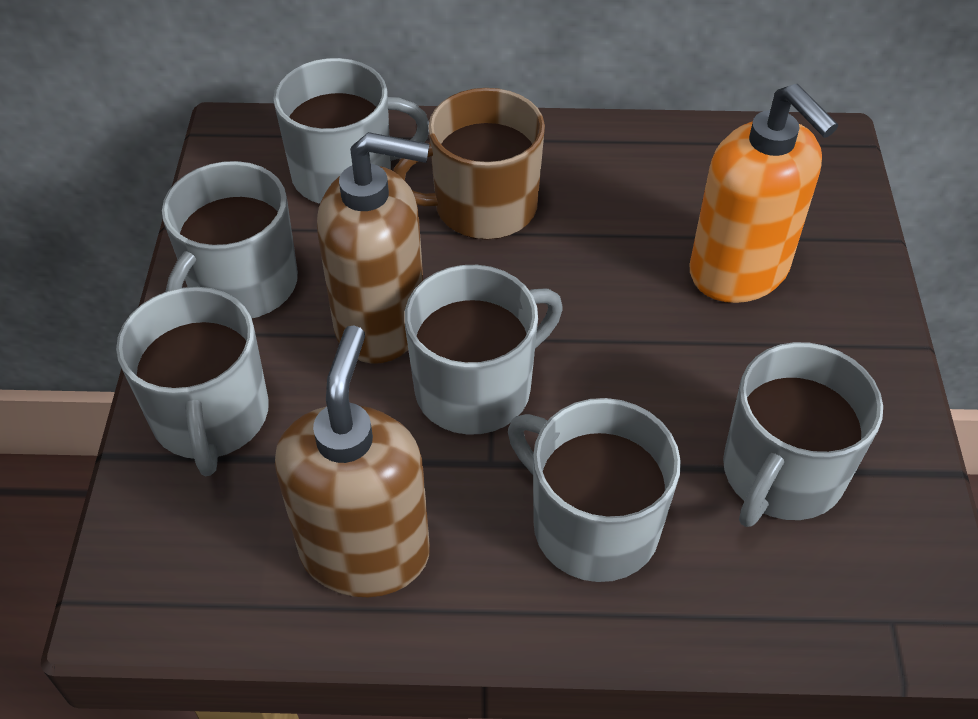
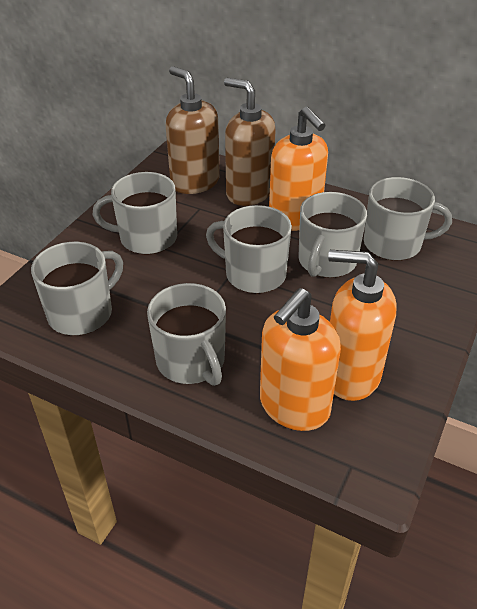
brown mug: 1 -> 0
orange soap dispenser: 1 -> 3

